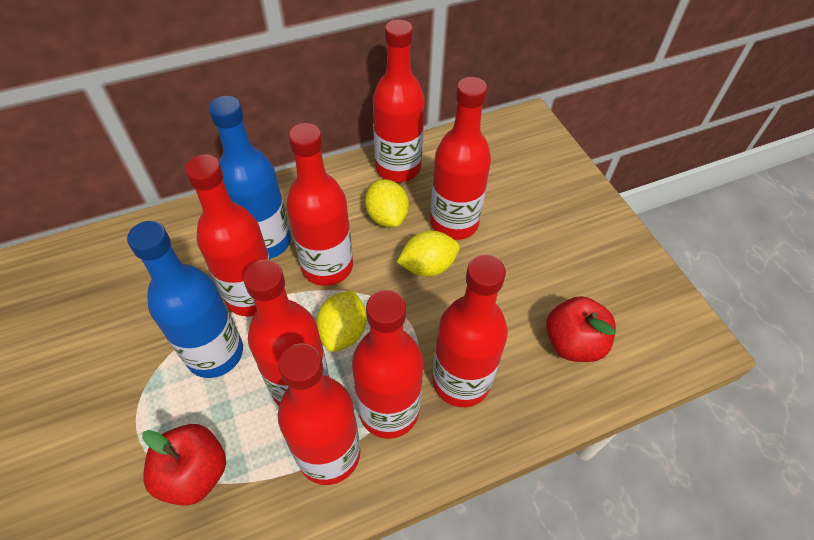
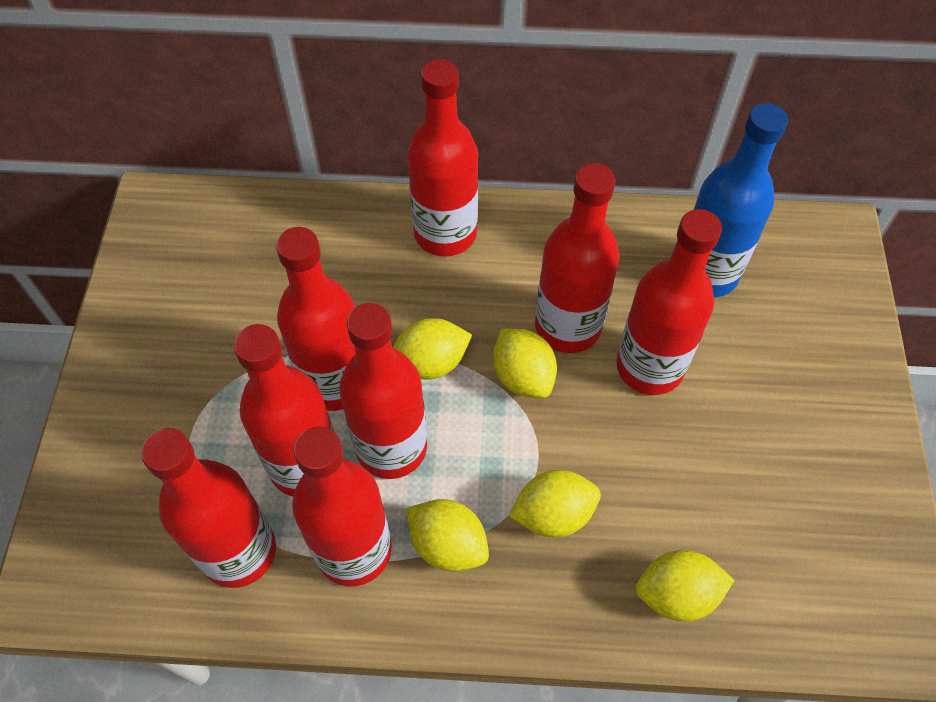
blue bottle: 2 -> 1
red apple: 2 -> 0
yellow lemon: 3 -> 5

